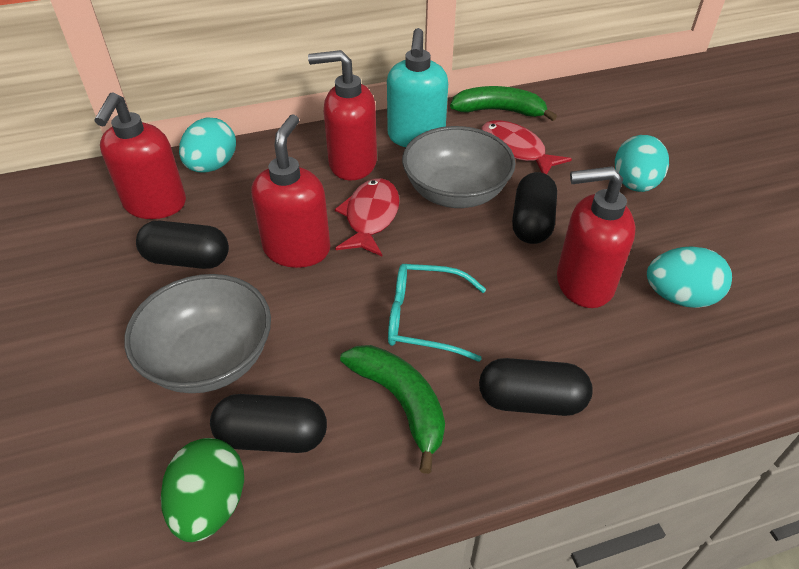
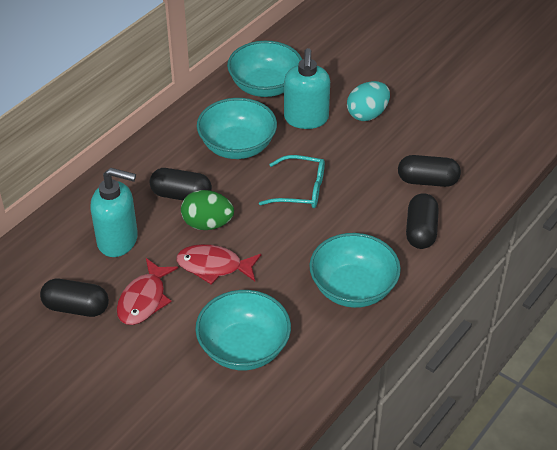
green banana: 2 -> 0
grey bowl: 2 -> 0
red soap dispenser: 4 -> 0
turquoise bowl: 0 -> 4
turquoise egg: 3 -> 1
turquoise soap dispenser: 1 -> 2

